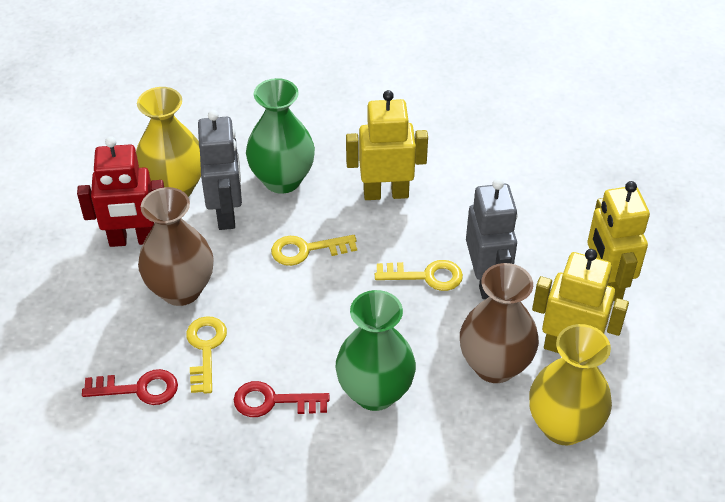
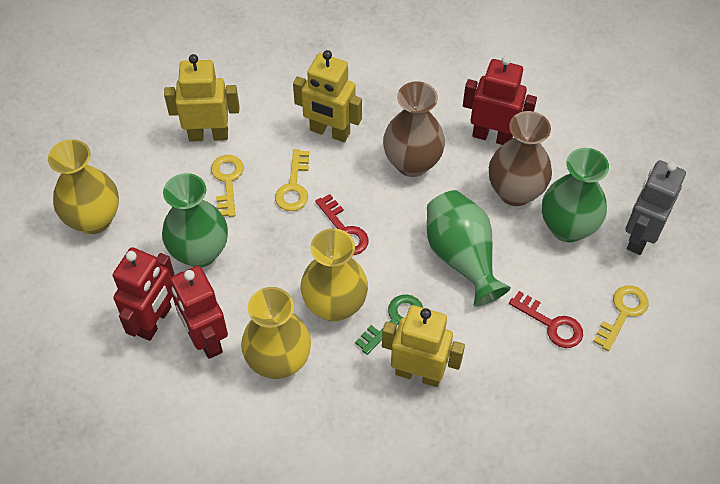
green key: 0 -> 1
green vase: 2 -> 3
grey robot: 2 -> 1
red robot: 1 -> 3
yellow vase: 2 -> 3

